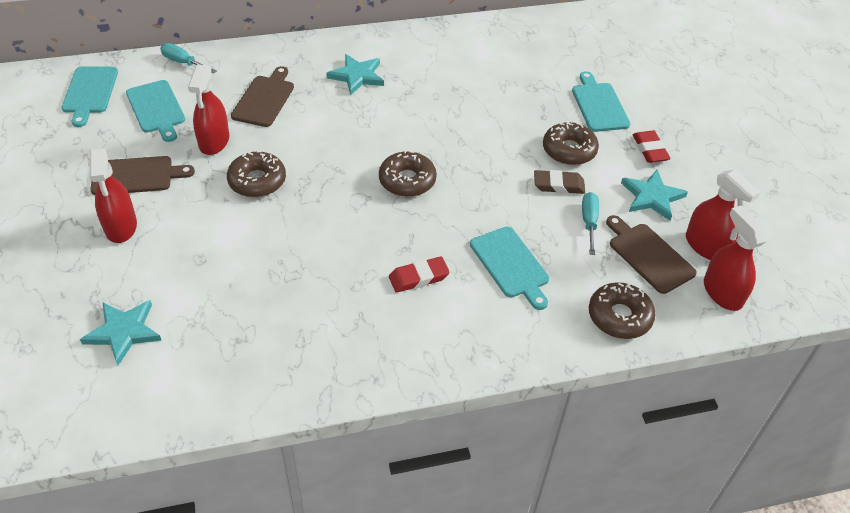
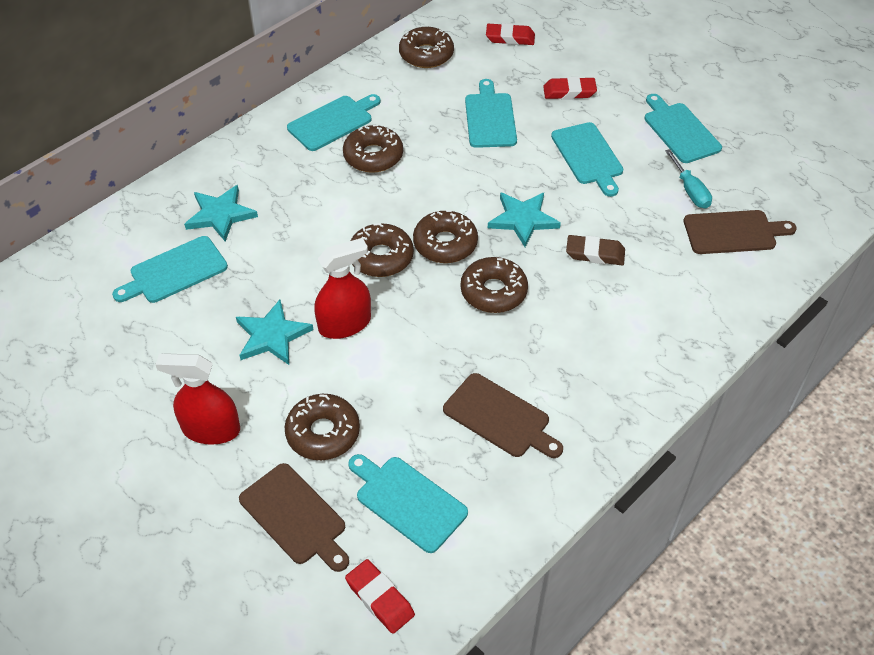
brown donut: 4 -> 6
red eraser: 2 -> 3
red spray bottle: 4 -> 2
turquoise cutting board: 4 -> 6
turquoise screwdriver: 2 -> 1

